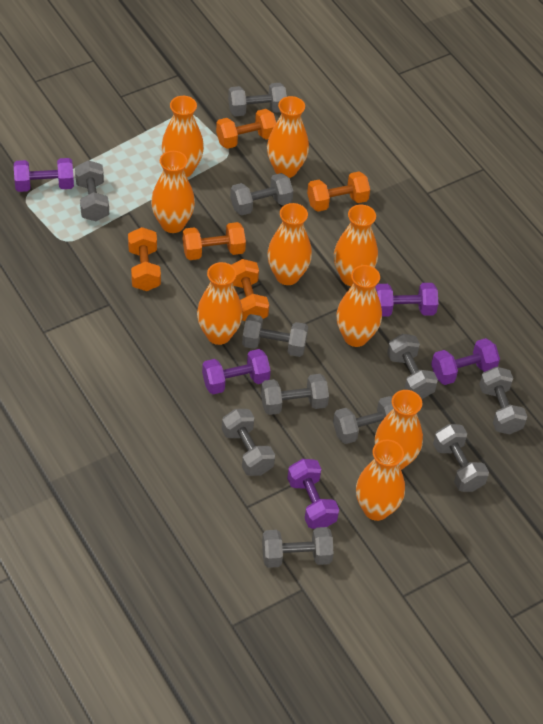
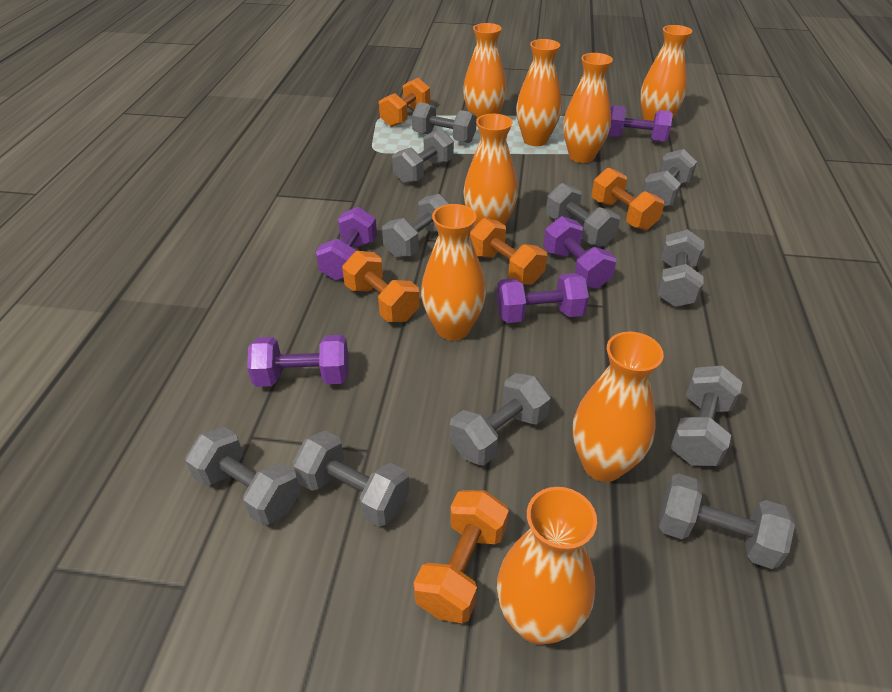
orange vase: 9 -> 8

